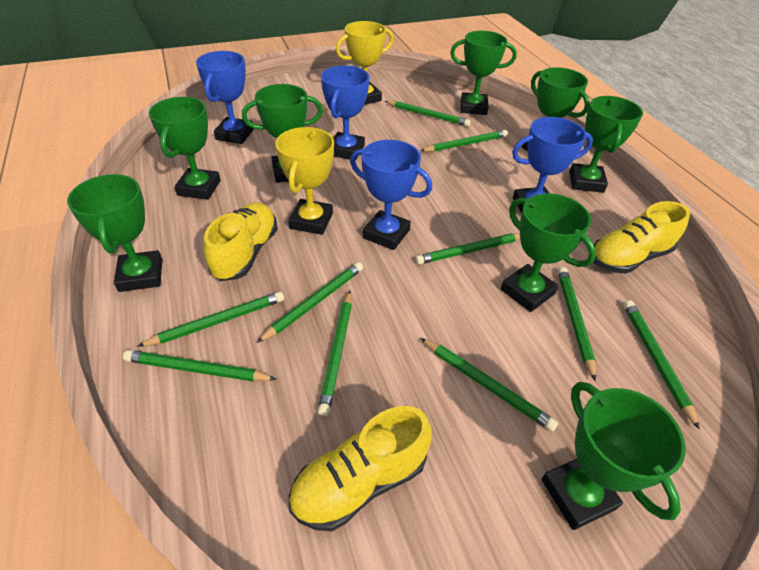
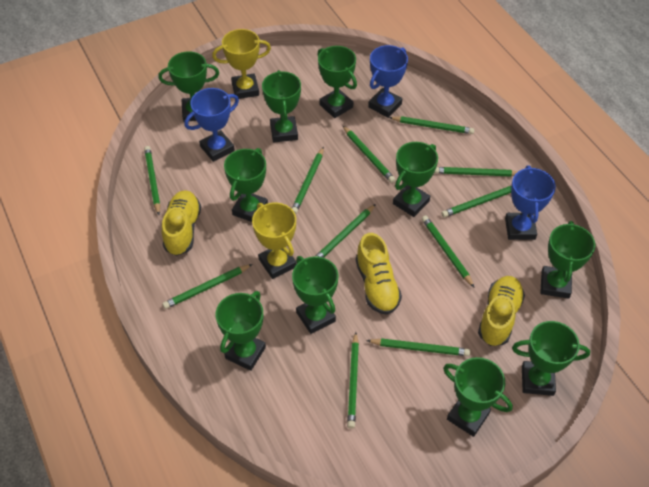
blue trophy: 4 -> 3
green pencil: 10 -> 11
green trophy: 8 -> 10

